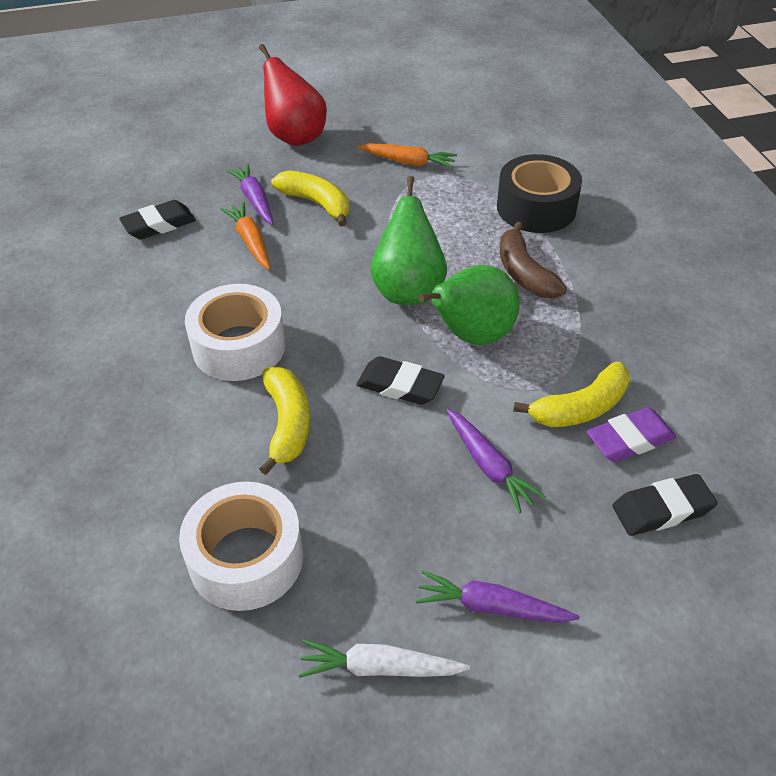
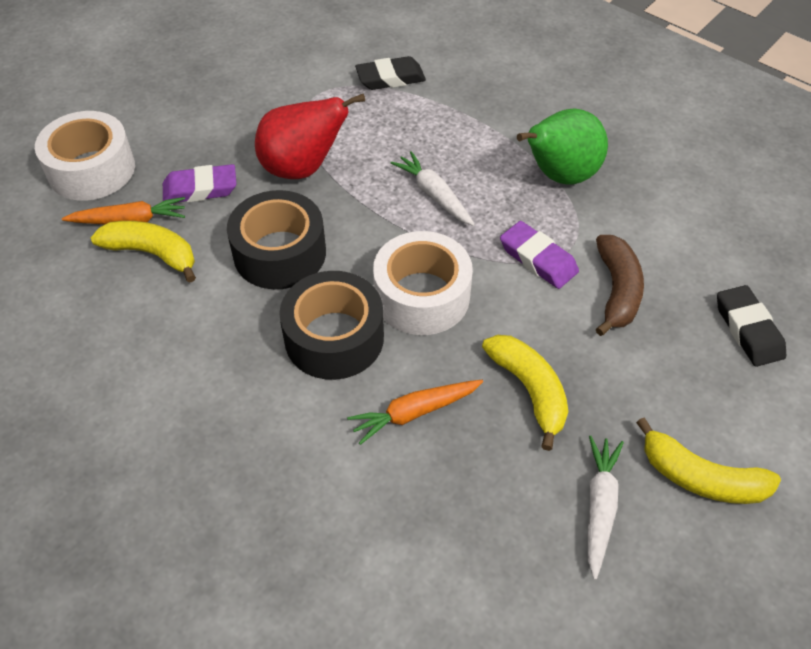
black eraser: 3 -> 2
black tape: 1 -> 2
green pear: 2 -> 1
purple carrot: 3 -> 0
purple eraser: 1 -> 2
white carrot: 1 -> 2

